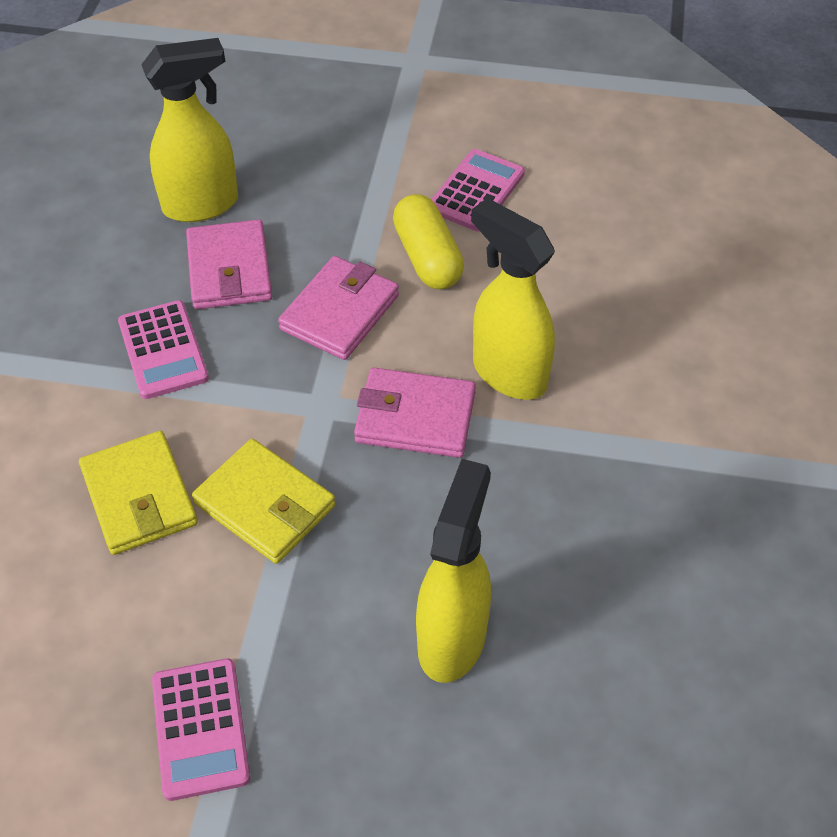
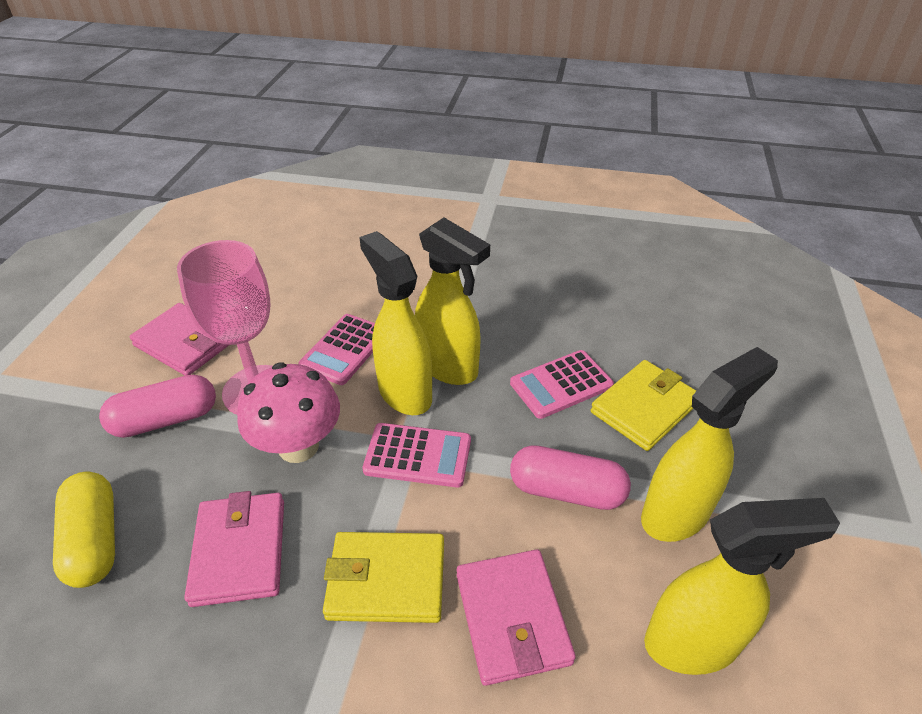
pink capsule: 0 -> 2
pink goblet: 0 -> 1
pink mushroom: 0 -> 1
yellow spray bottle: 3 -> 4

